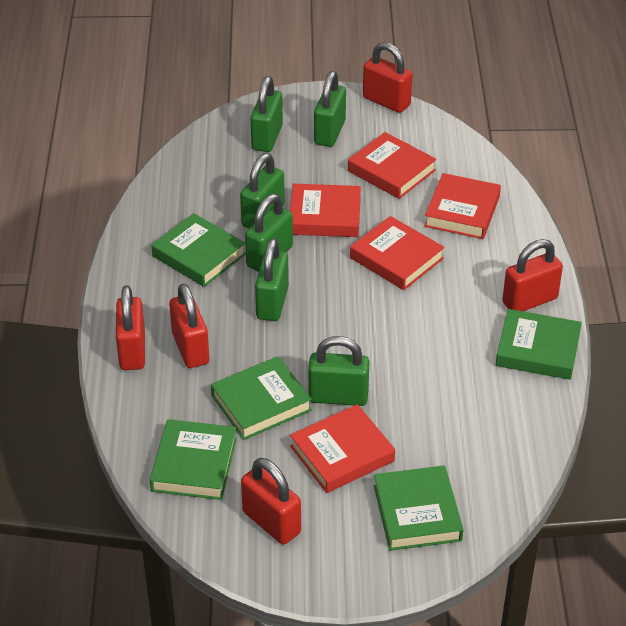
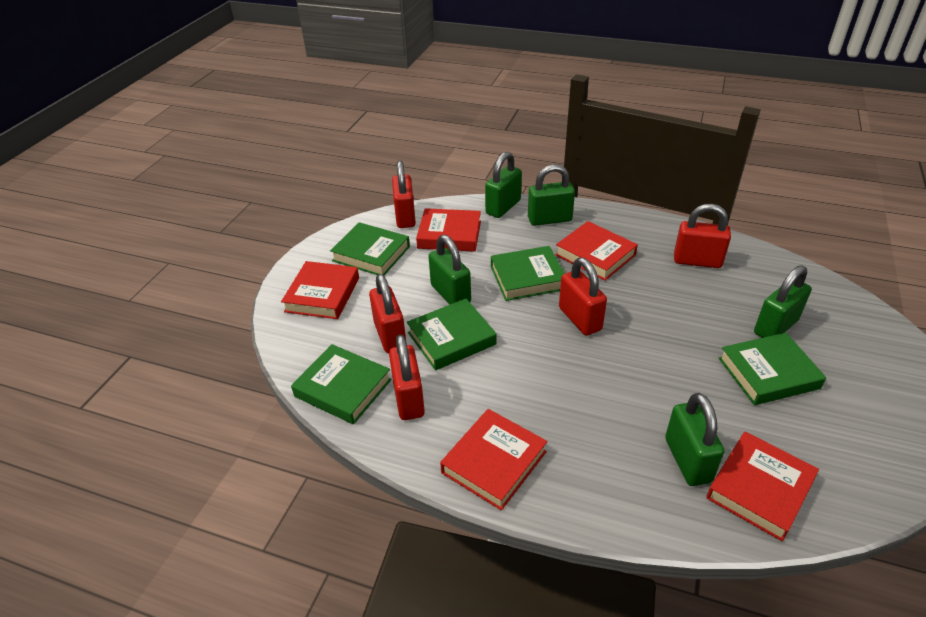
green padlock: 6 -> 5

